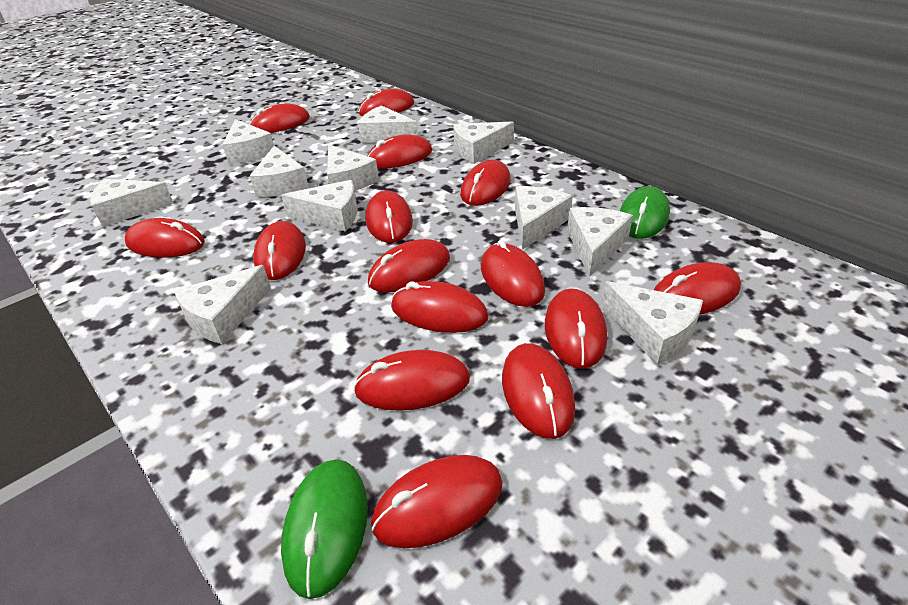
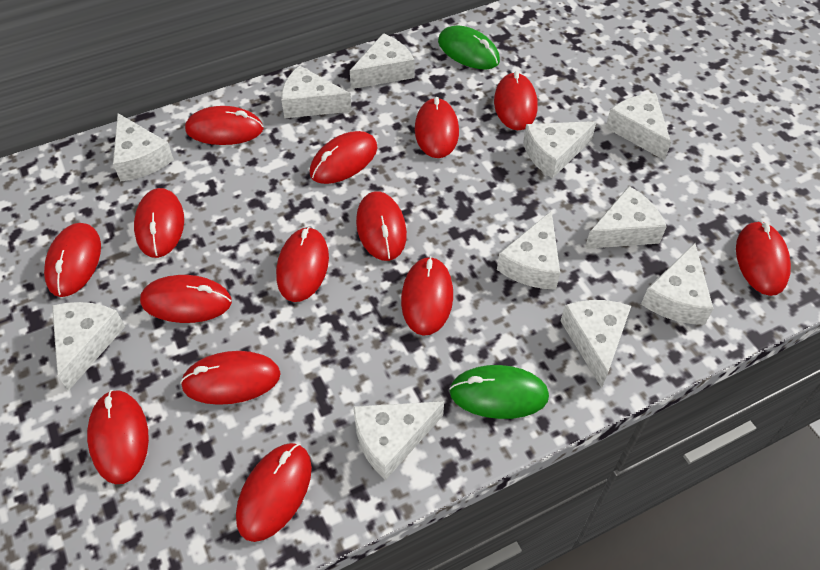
red mouse: 15 -> 14

